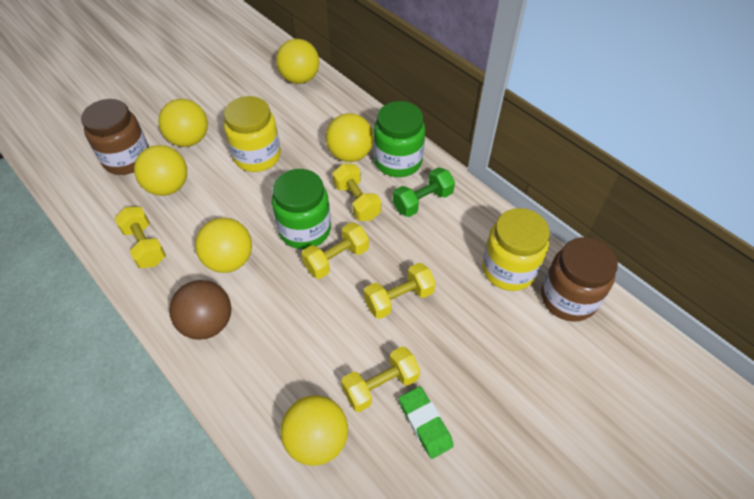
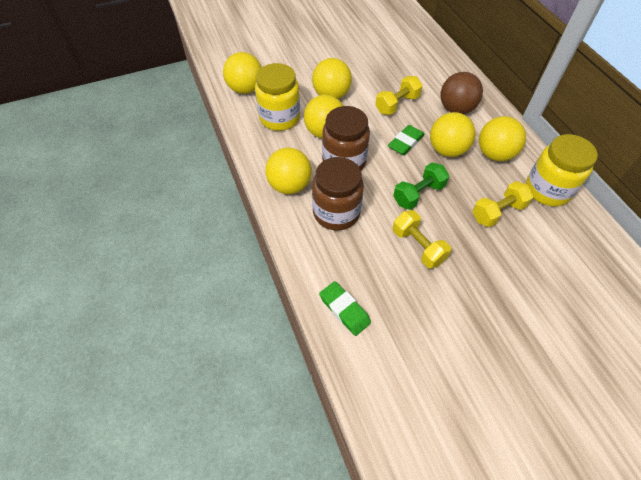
green eraser: 1 -> 2
green jar: 2 -> 0
yellow dumbbell: 5 -> 3

